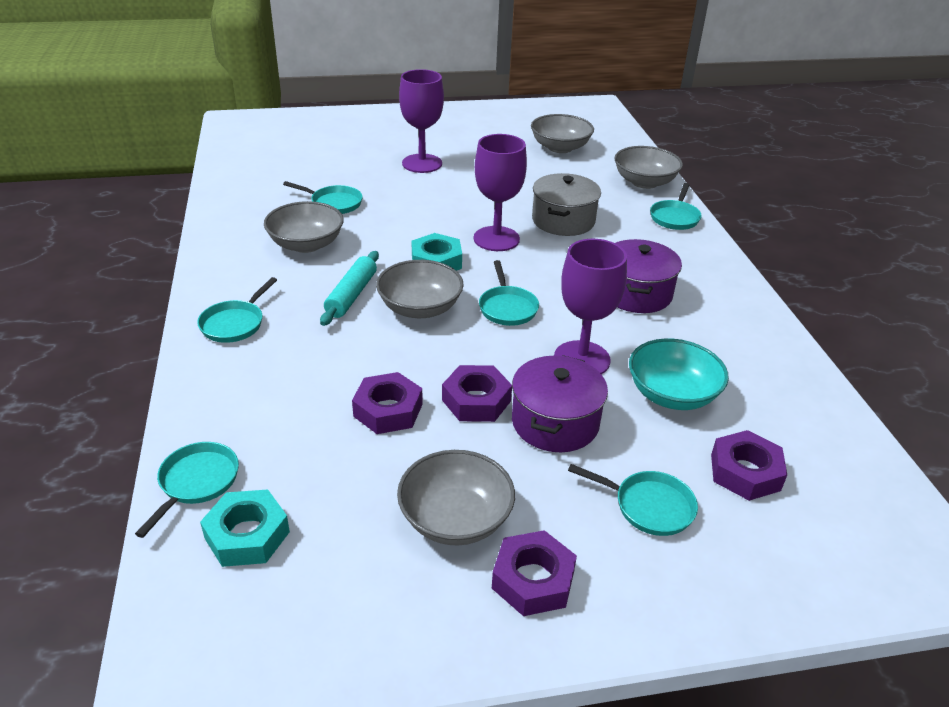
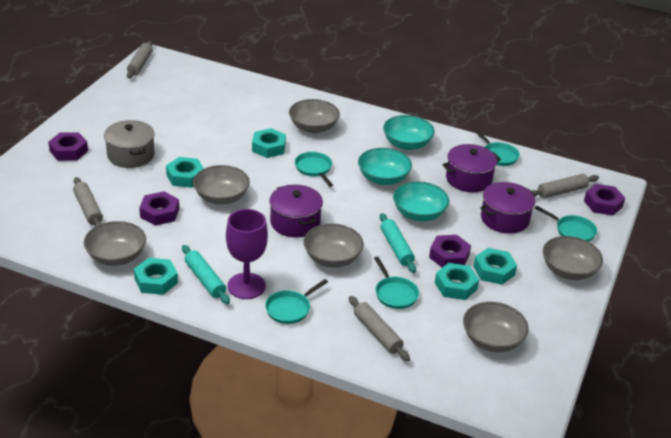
grey bowl: 5 -> 6
grey rolling pin: 0 -> 4
purple goblet: 3 -> 1
purple pot: 2 -> 3
turquoise bowl: 1 -> 3
turquoise nut: 2 -> 5
turquoise pan: 6 -> 5
turquoise rolling pin: 1 -> 2

